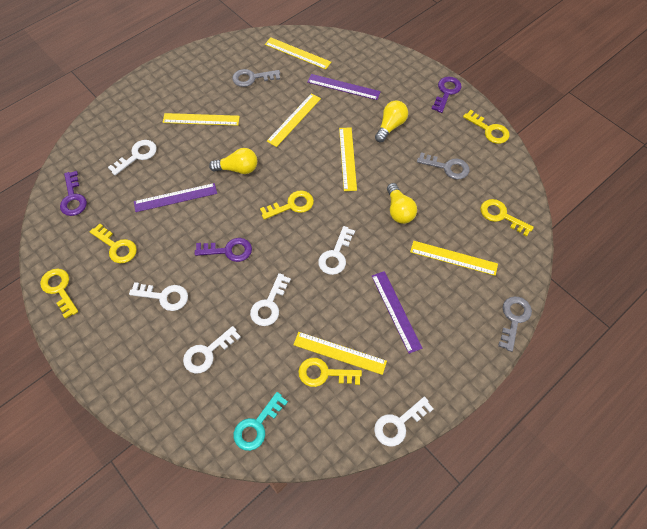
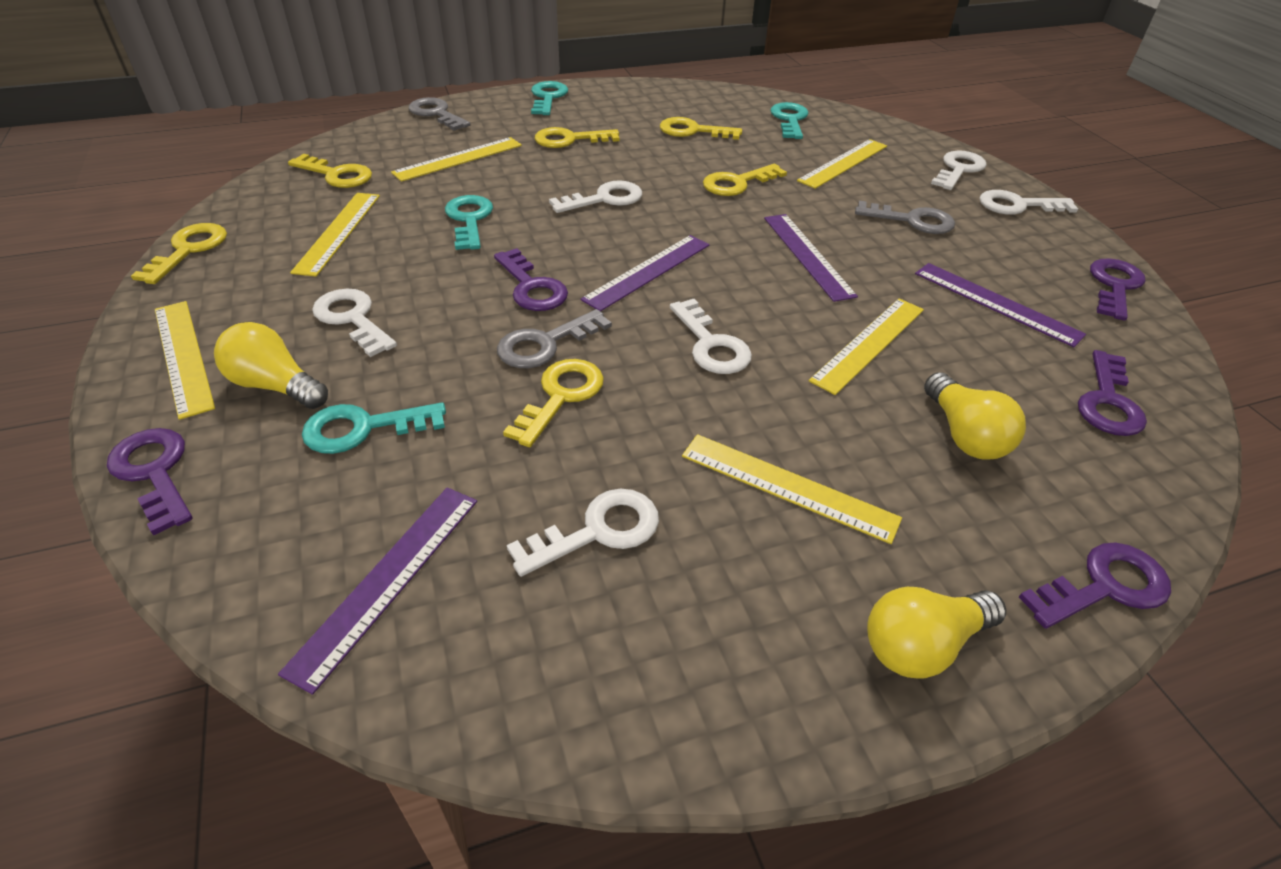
purple key: 3 -> 5
purple ruler: 3 -> 4
turquoise key: 1 -> 4

